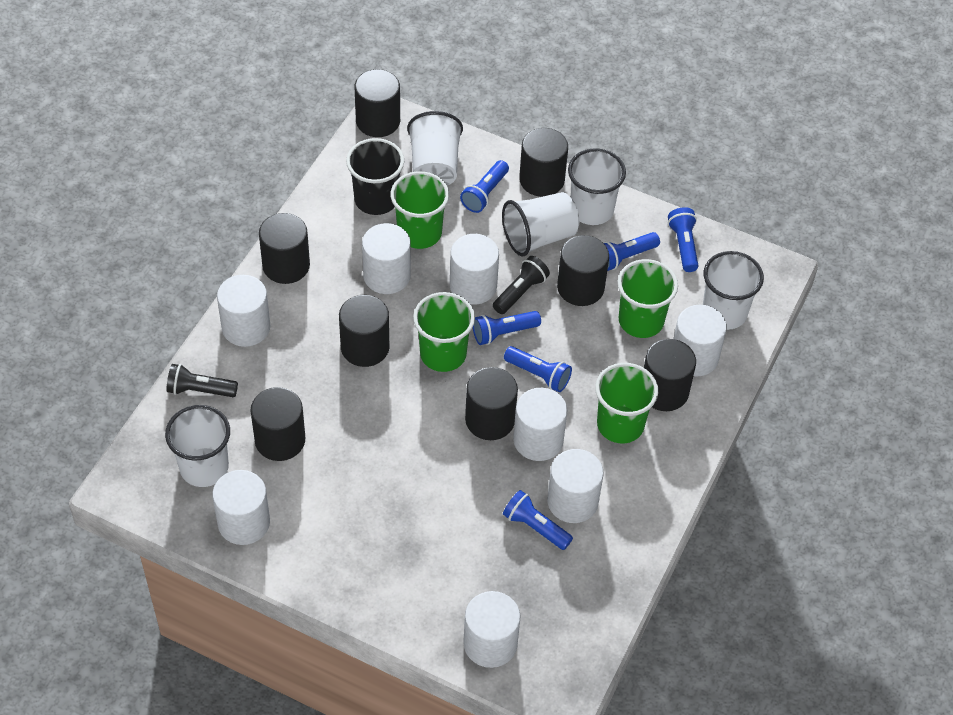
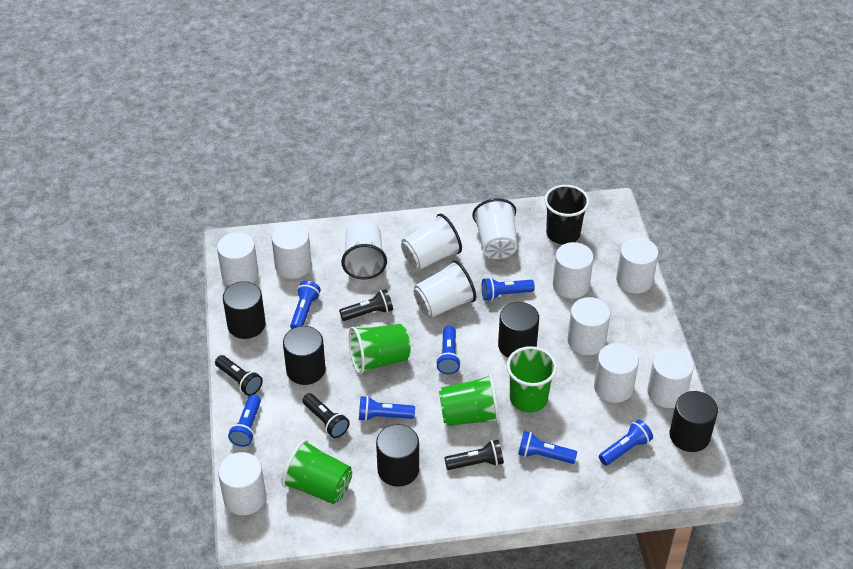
black cylinder: 8 -> 5
black flashlight: 2 -> 4
blue flashlight: 6 -> 7
white cup: 5 -> 4

